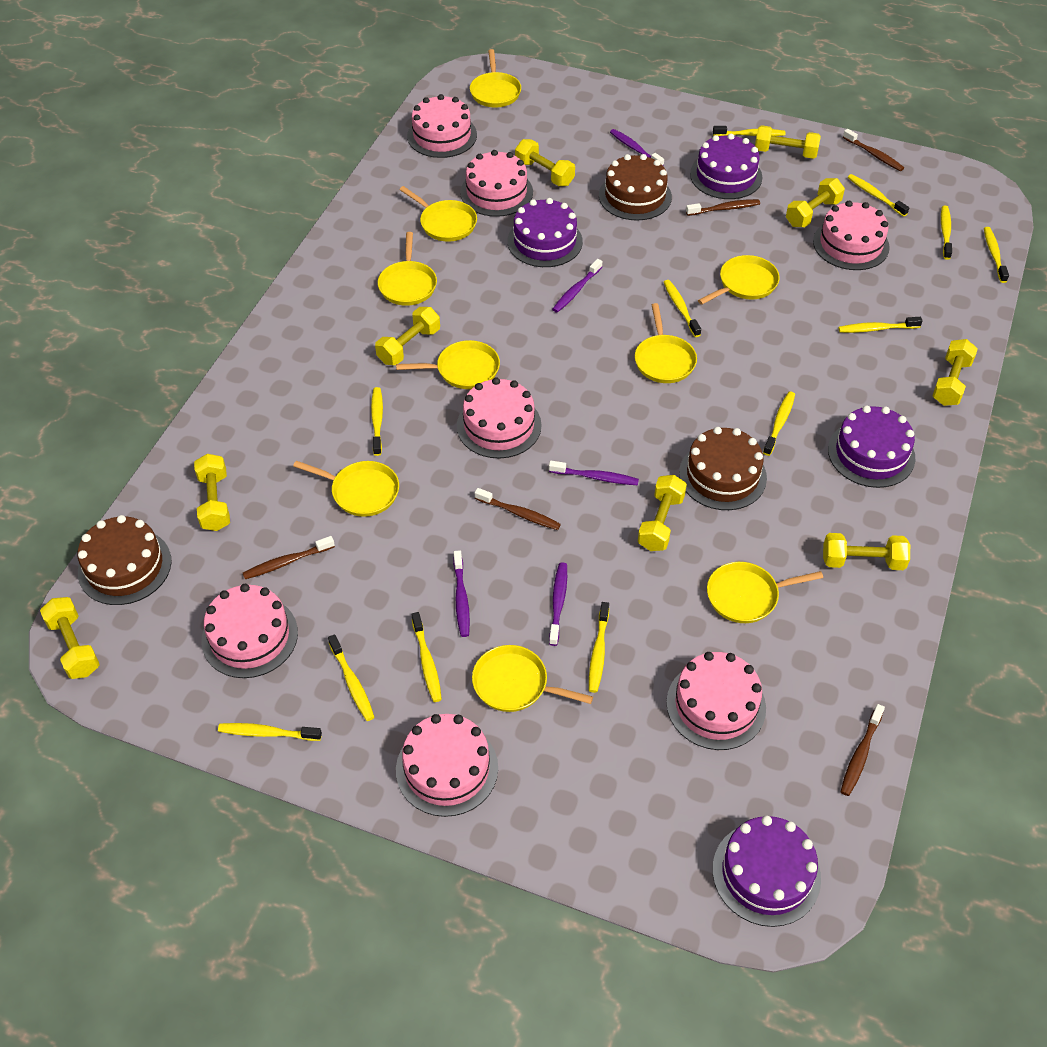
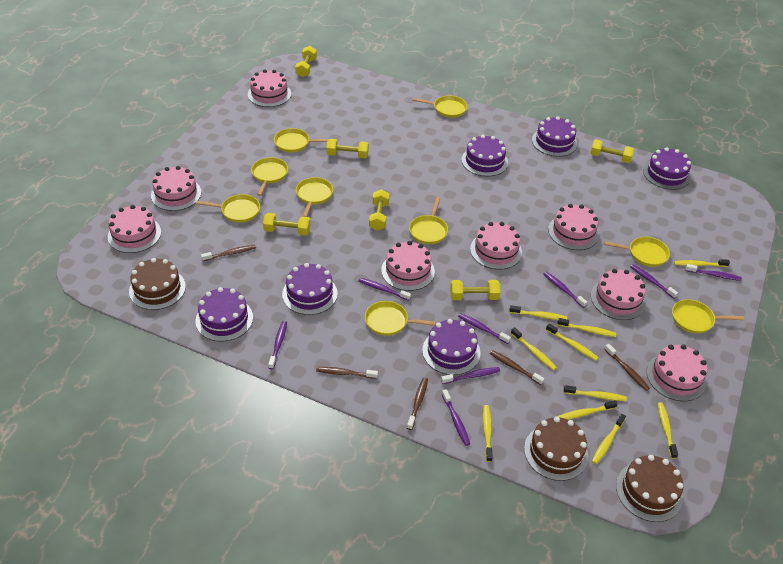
pink cake: 7 -> 8
purple cake: 4 -> 6
purple toothbrush: 5 -> 8
yellow dumbbell: 9 -> 6
yellow toothbrush: 12 -> 10

